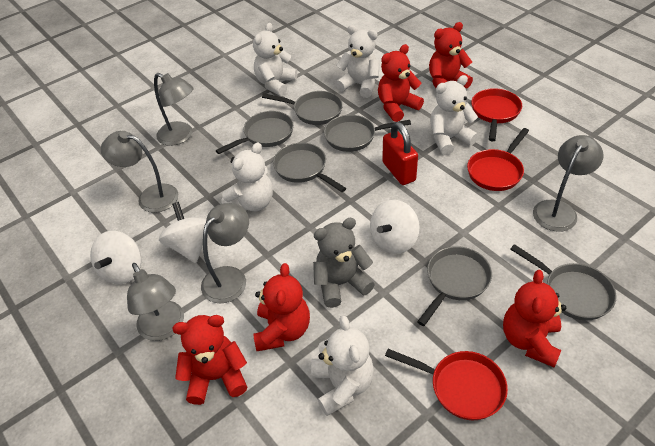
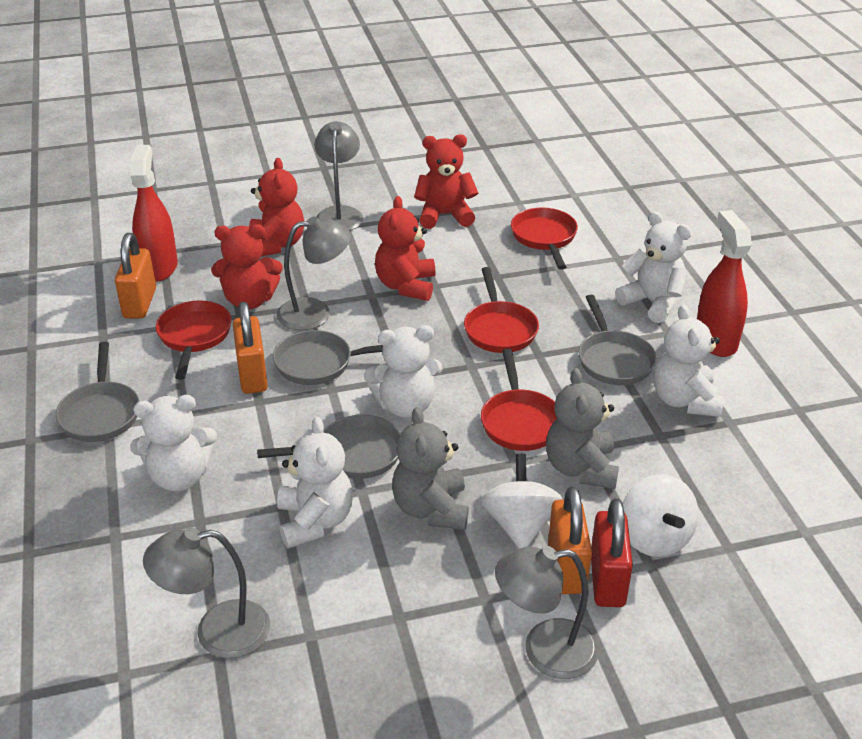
grey lamp: 5 -> 4
grey pan: 6 -> 4
grey teddy bear: 1 -> 2
orange padlock: 0 -> 3
red pan: 3 -> 4
red spray bottle: 0 -> 2
red teddy bear: 5 -> 4
white spinning top: 3 -> 2

